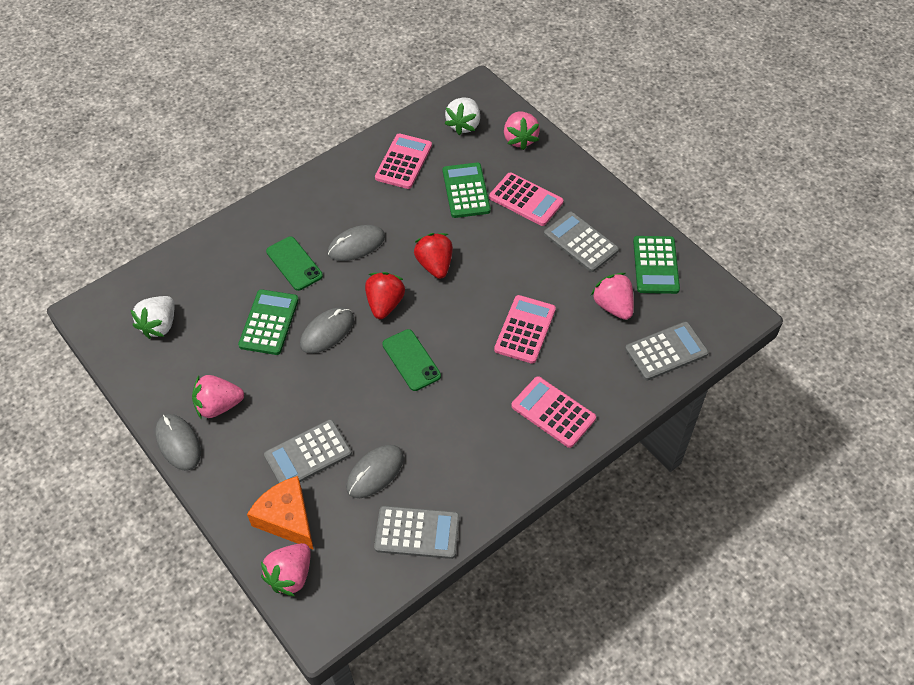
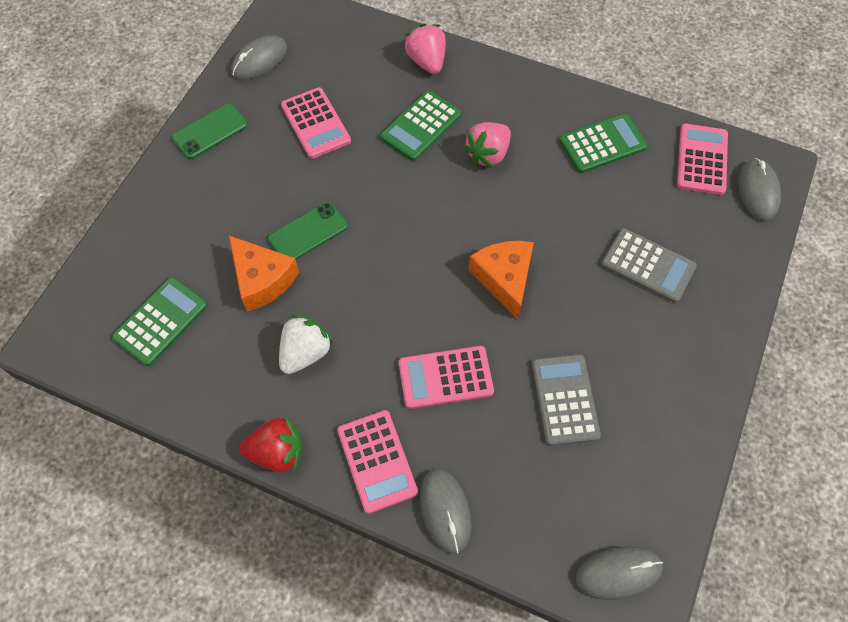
grey calculator: 4 -> 2
orange cheese: 1 -> 2
pink strawberry: 4 -> 2
red strawberry: 2 -> 1
white strawberry: 2 -> 1

